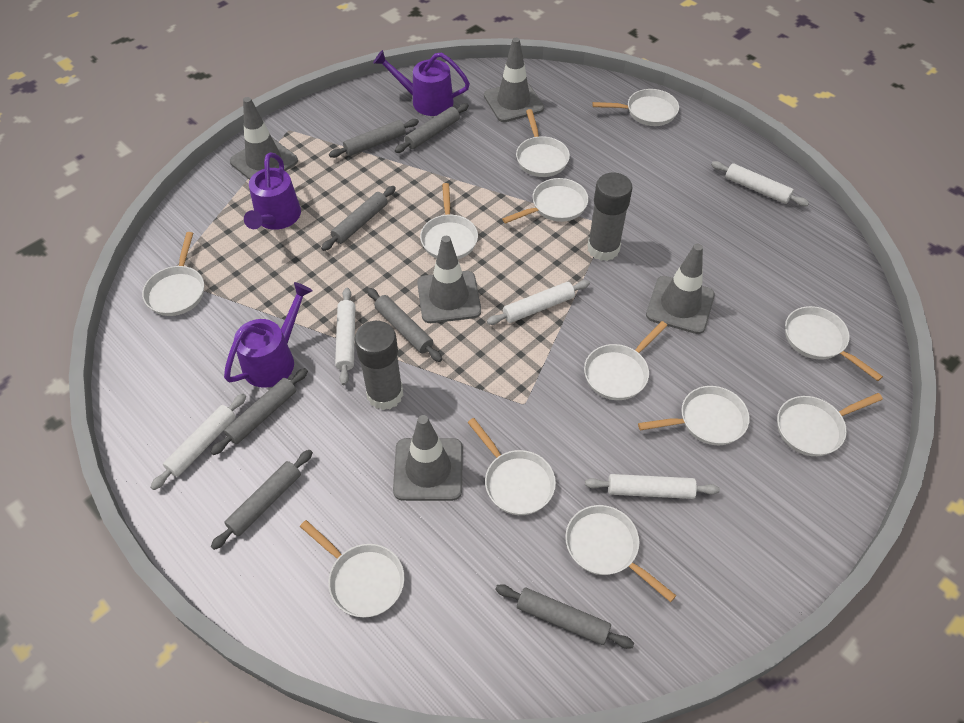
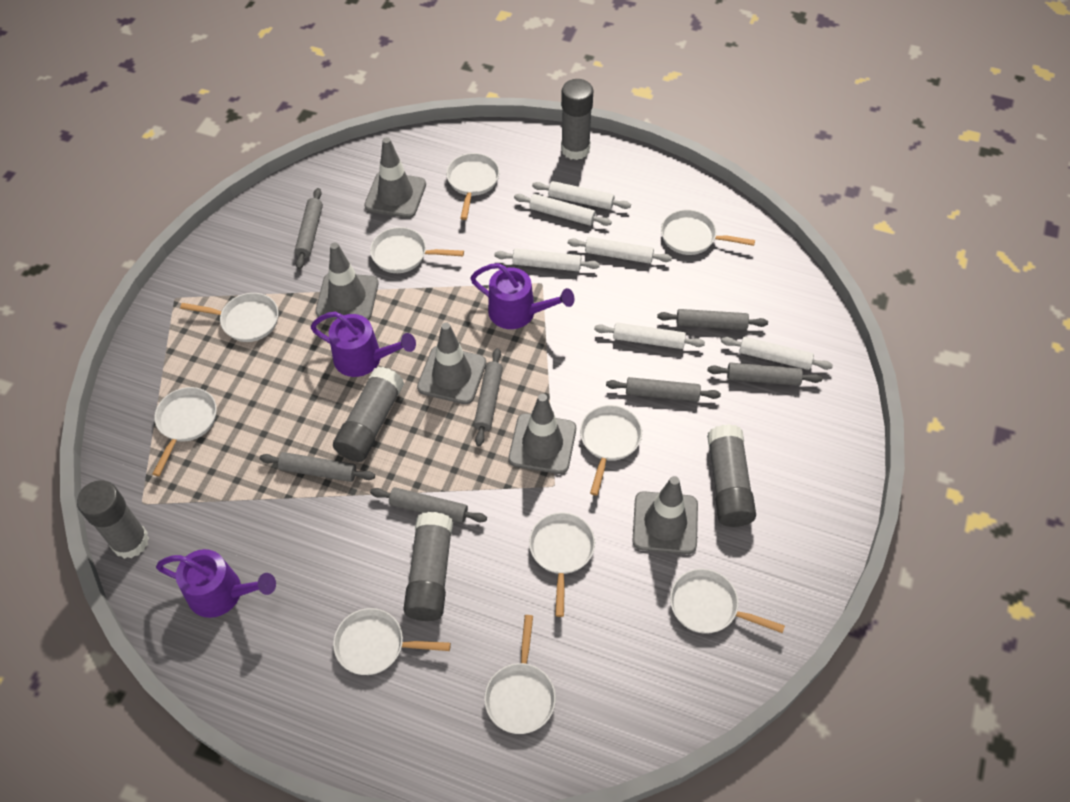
grey glue stick: 2 -> 5
white pan: 12 -> 10
white rolling pin: 5 -> 6

